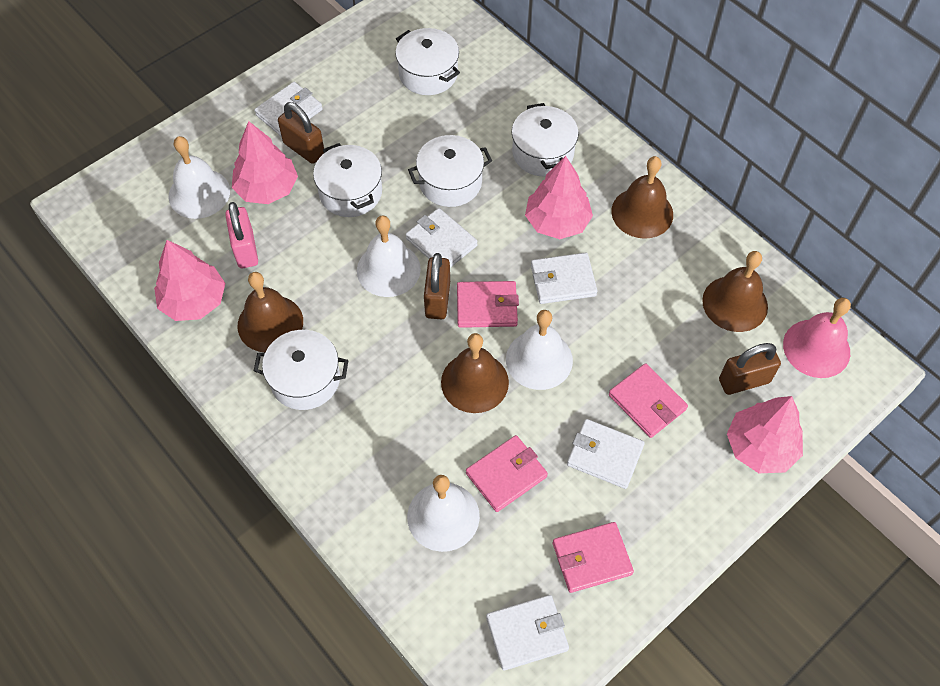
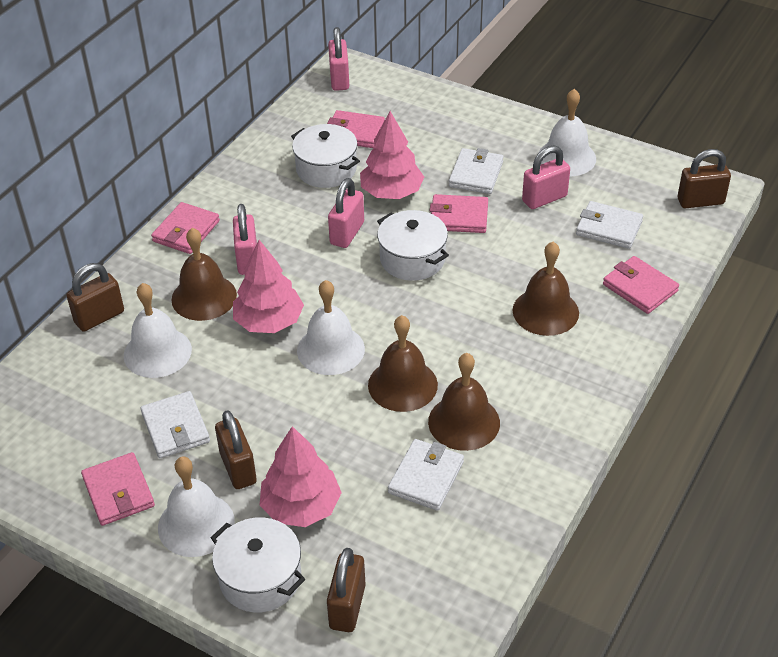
brown padlock: 3 -> 4
pink bell: 1 -> 0
pink padlock: 1 -> 4
pink tree: 4 -> 3
pink wallet: 4 -> 5
white pot: 5 -> 3
white wallet: 5 -> 4

